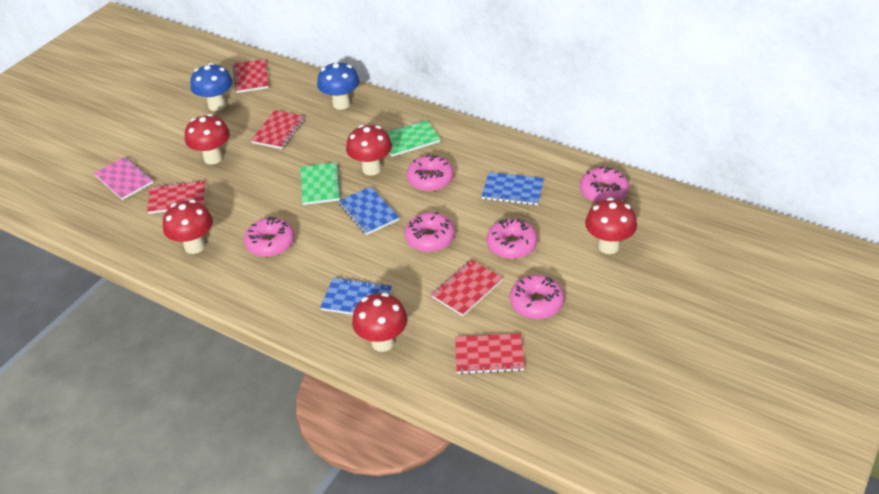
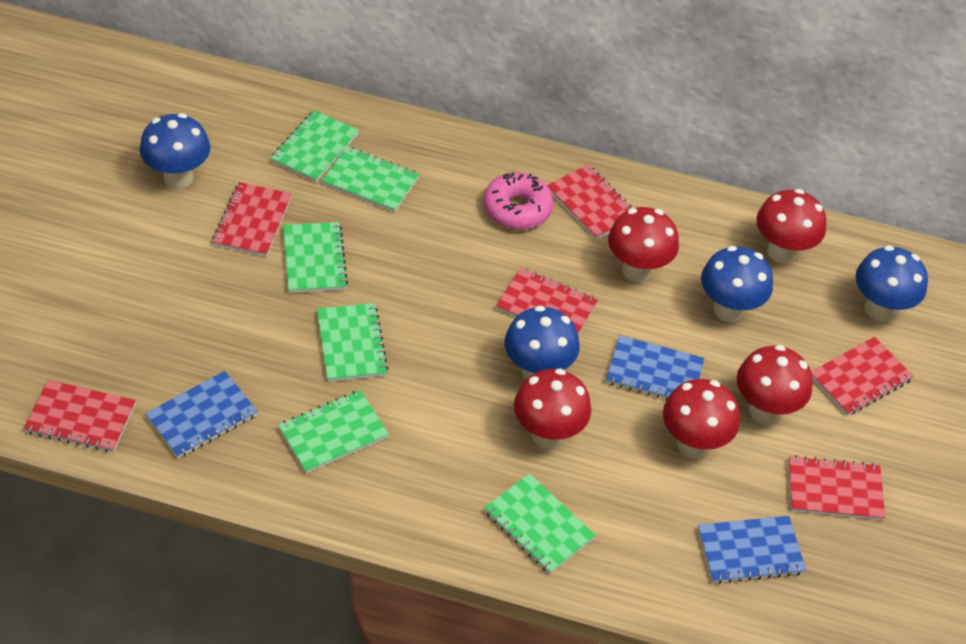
blue mushroom: 2 -> 4
green notebook: 2 -> 6
pink donut: 6 -> 1
pink notebook: 1 -> 0
red notebook: 5 -> 6

